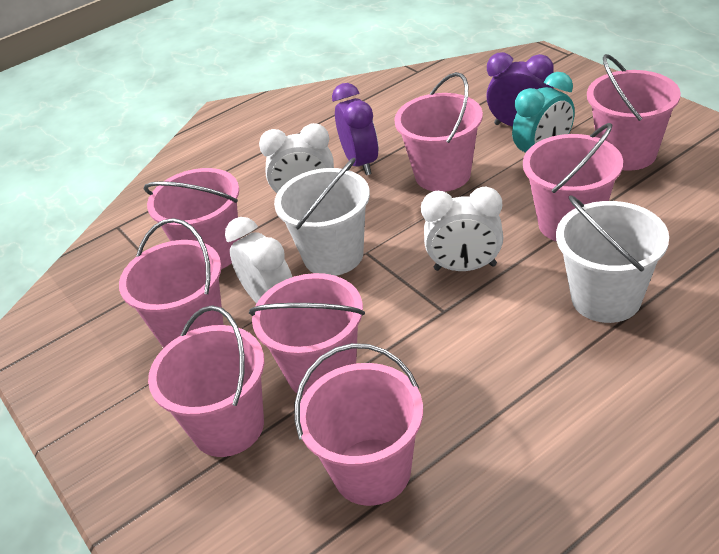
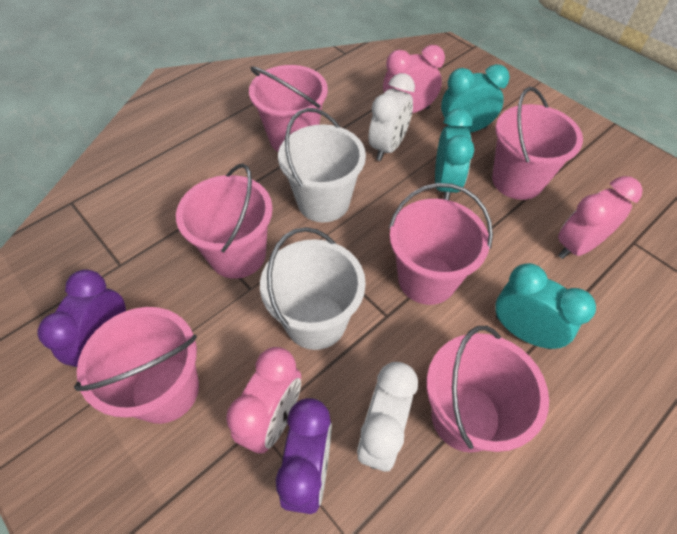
pink bucket: 8 -> 6
pink clock: 0 -> 3
turquoise clock: 1 -> 3
white clock: 3 -> 2

